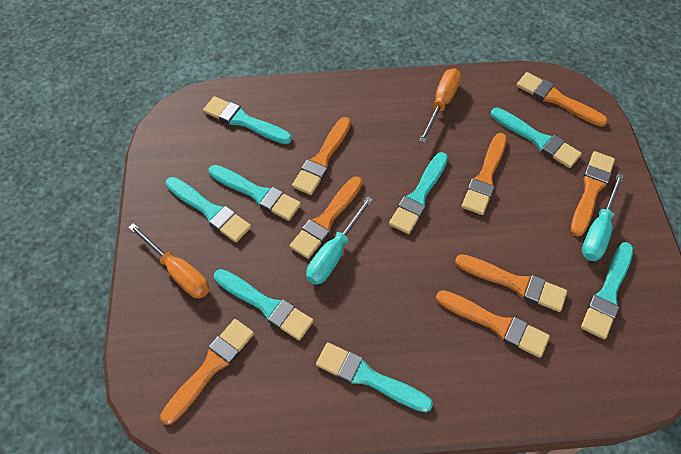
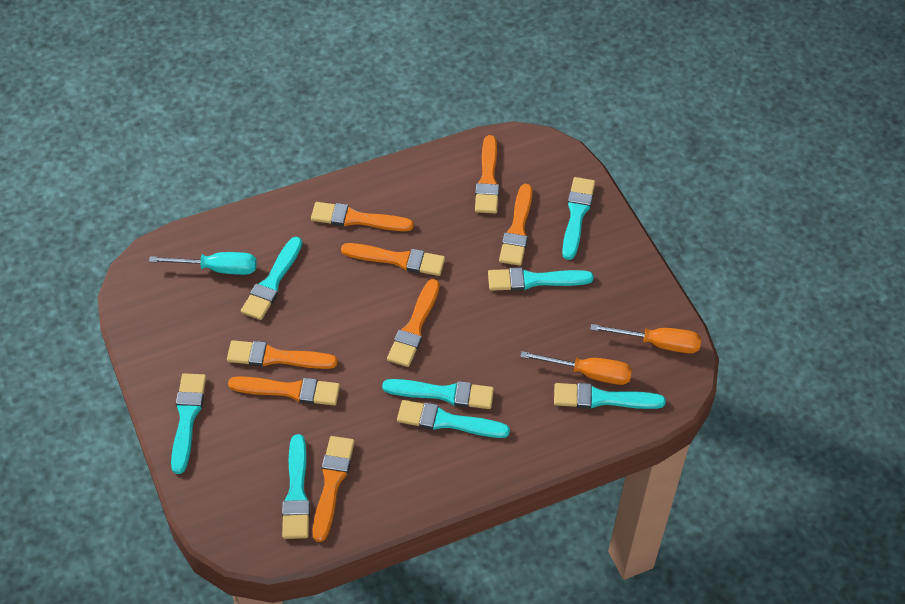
turquoise screwdriver: 2 -> 1

